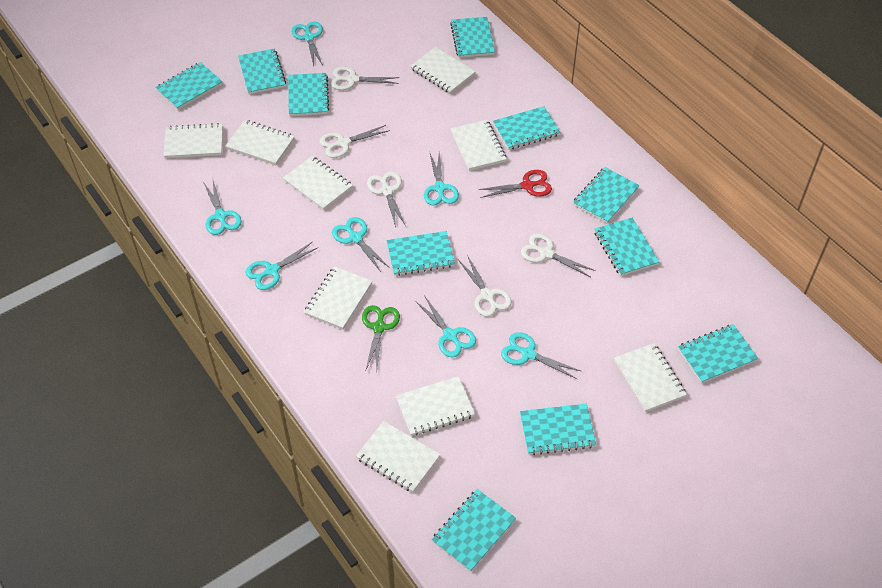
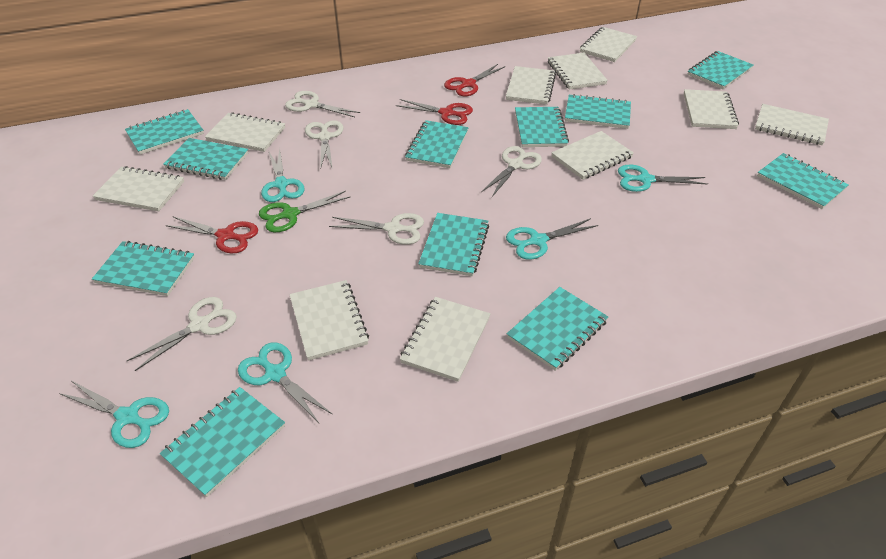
red scissors: 1 -> 3
turquoise scissors: 7 -> 5
white notebook: 9 -> 10

